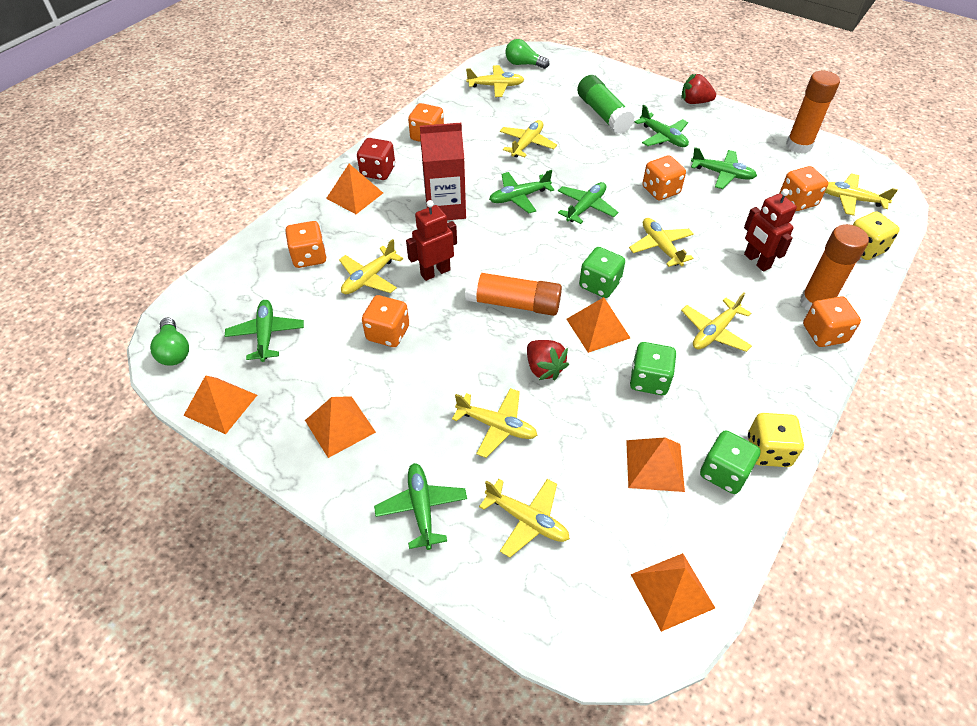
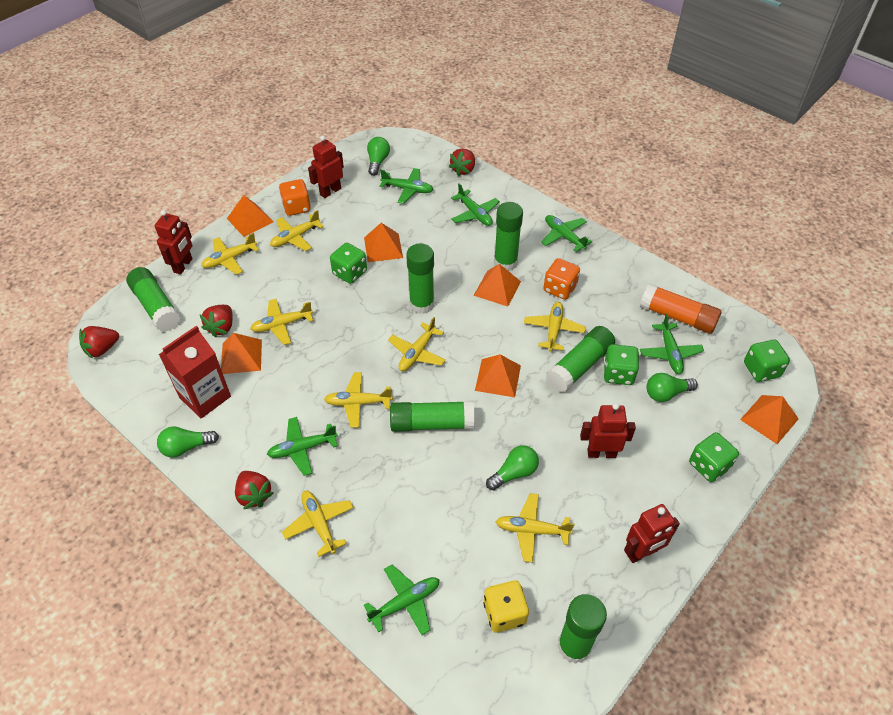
green dice: 3 -> 4
green glue stick: 1 -> 6
green light bulb: 2 -> 4
orange dice: 6 -> 2
orange glue stick: 3 -> 1
red dice: 1 -> 0
red robot: 2 -> 4
red strawberry: 2 -> 4
yellow dice: 2 -> 1

